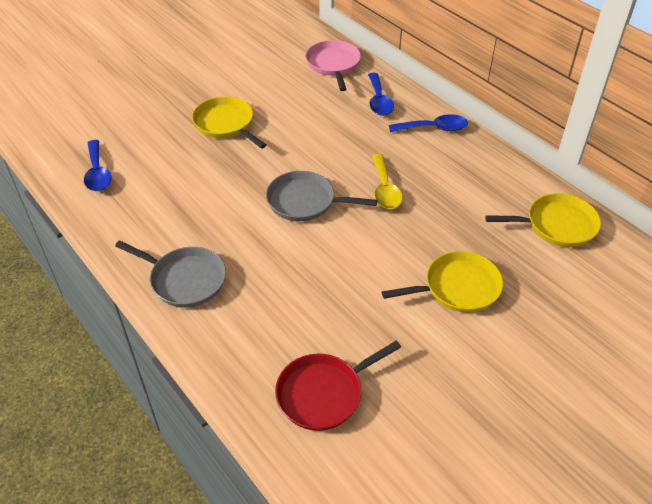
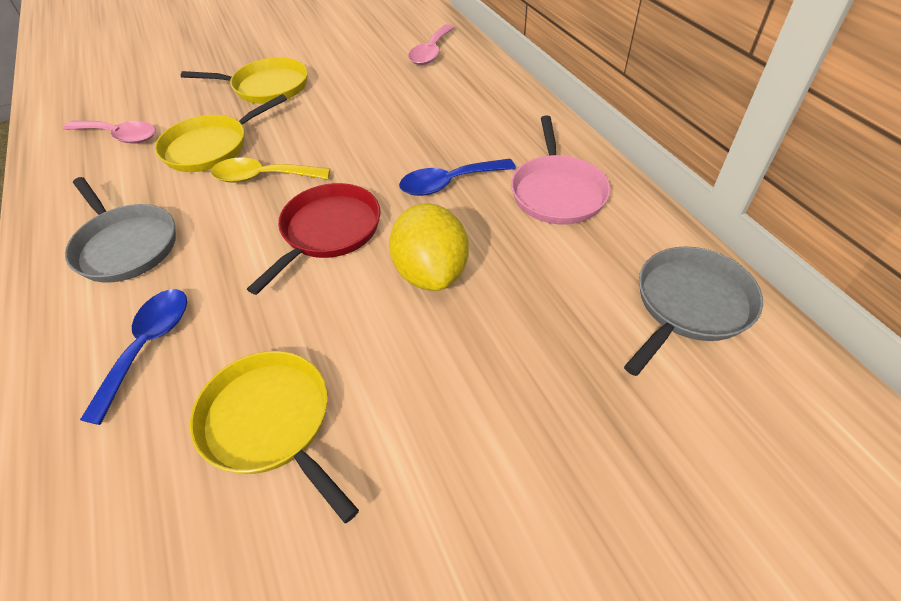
blue spoon: 3 -> 2
pink spoon: 0 -> 2
yellow lemon: 0 -> 1

